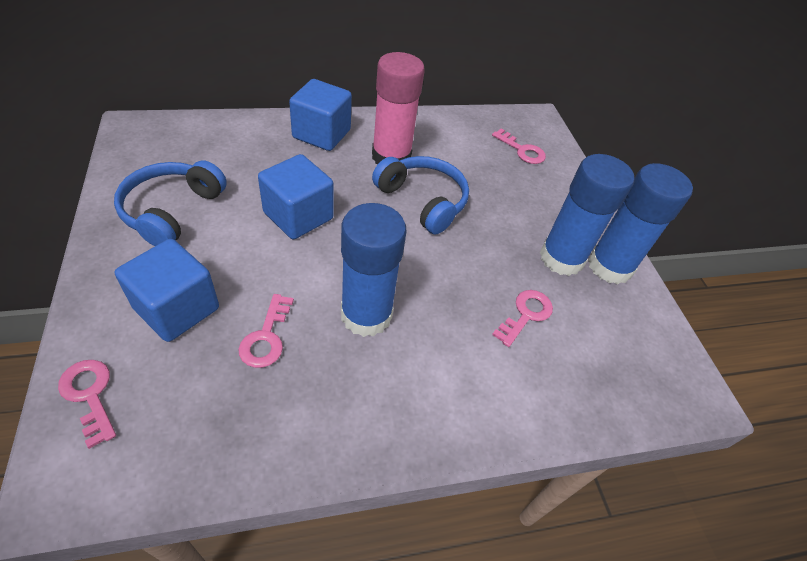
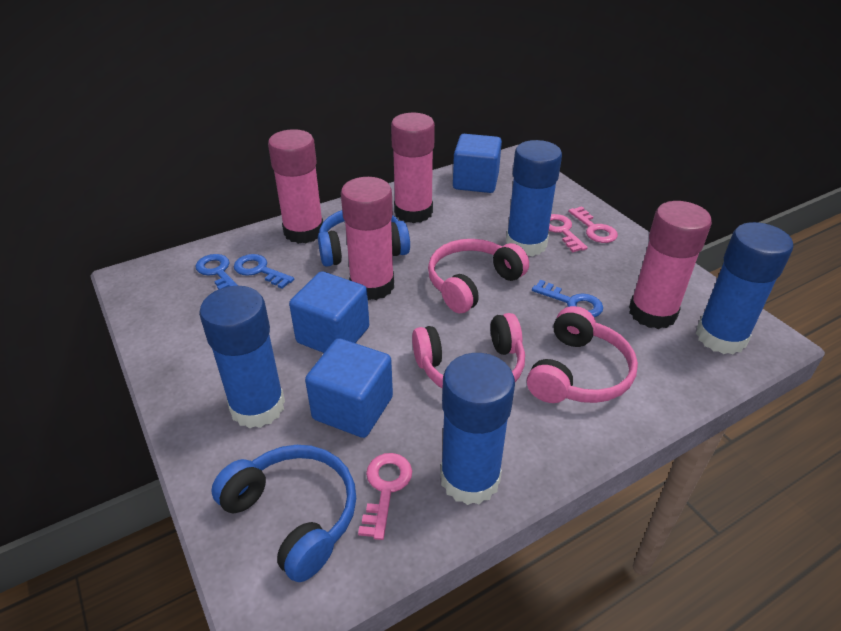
blue glue stick: 3 -> 4
blue key: 0 -> 3
pink glue stick: 1 -> 4
pink headphones: 0 -> 3
pink key: 4 -> 3

